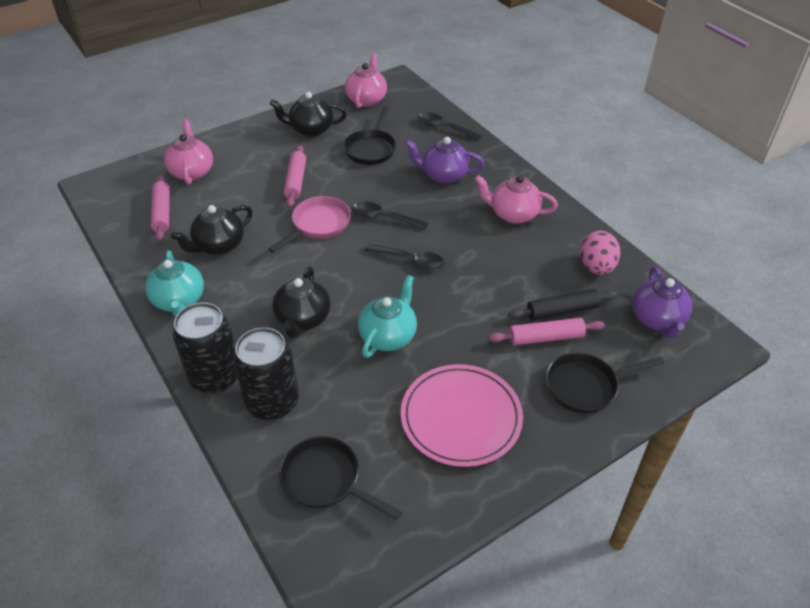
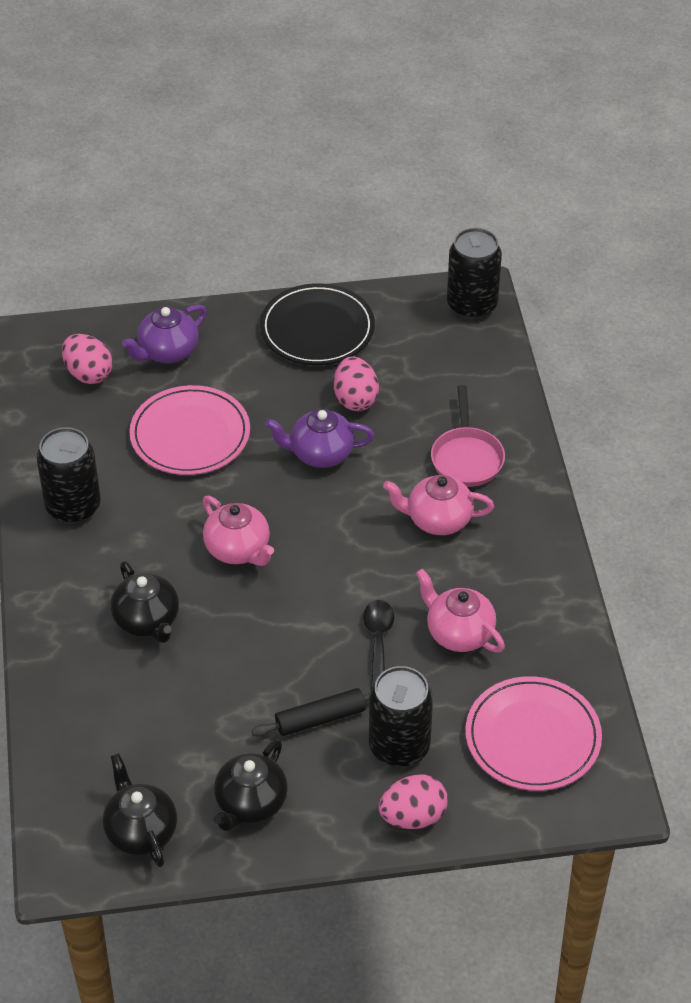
black can: 2 -> 3
black pan: 3 -> 0
black plate: 0 -> 1
black spoon: 3 -> 1
pink egg: 1 -> 3
pink plate: 1 -> 2
pink rolling pin: 3 -> 0
turquoise teapot: 2 -> 0

